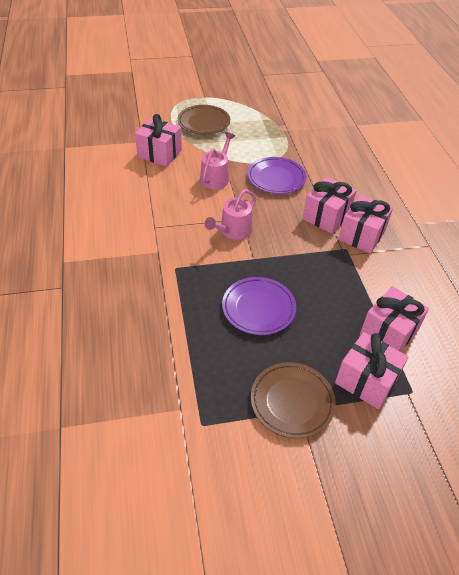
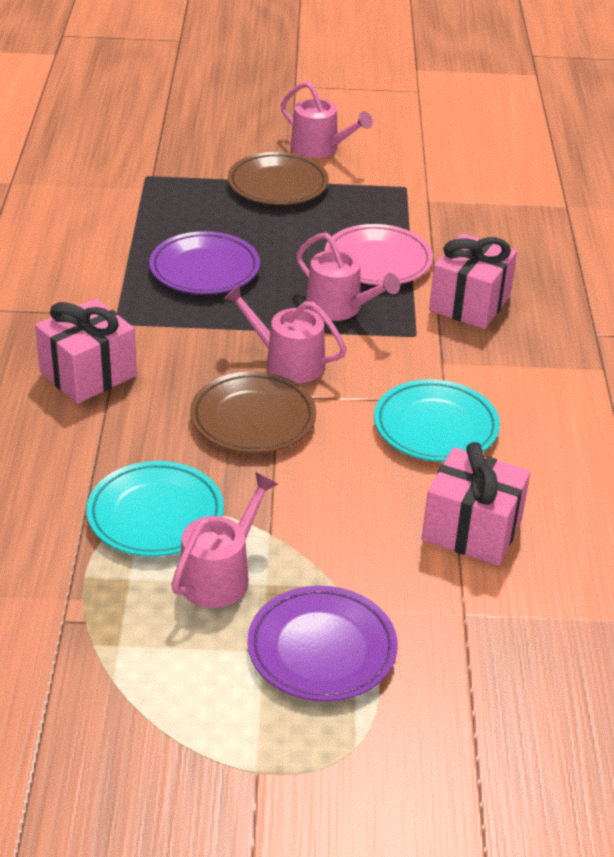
pink gift: 5 -> 3
pink plate: 0 -> 1
pink watering can: 2 -> 4
turquoise plate: 0 -> 2

